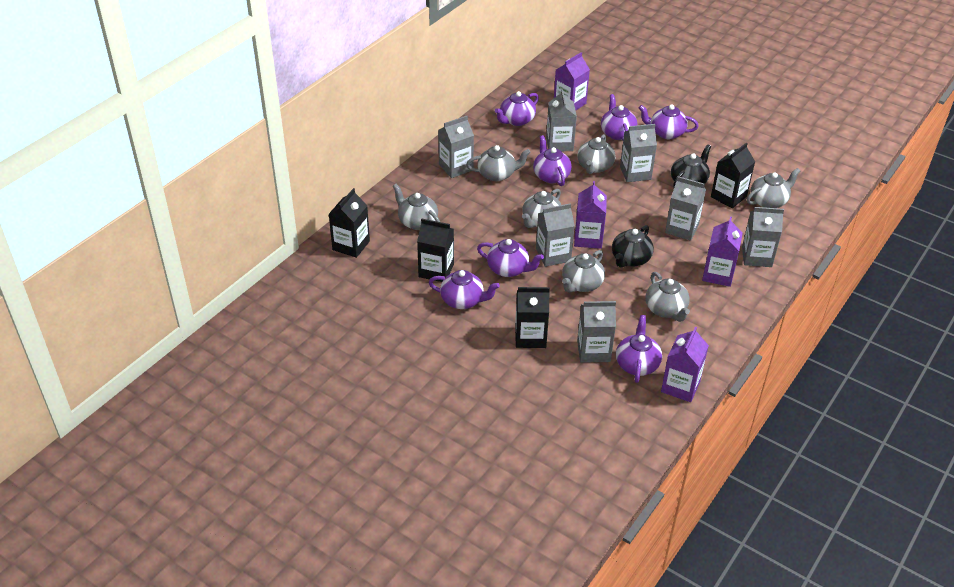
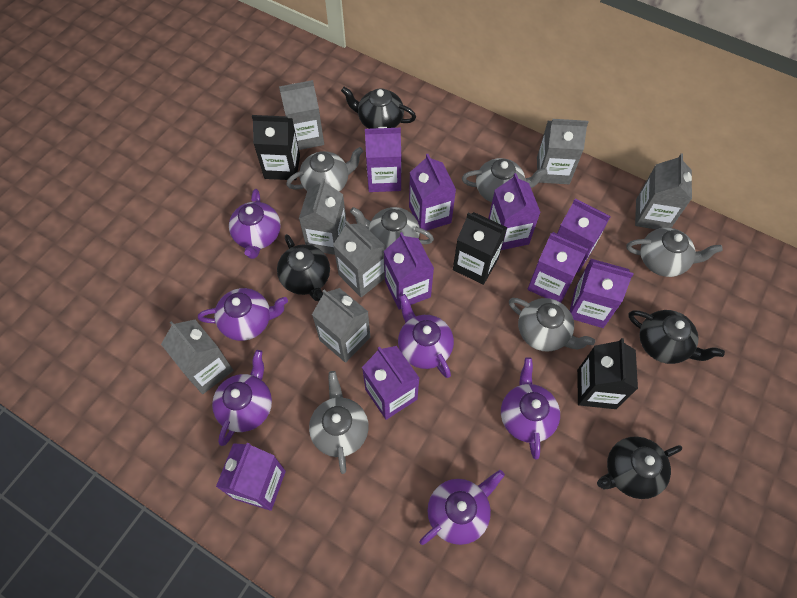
black carton: 4 -> 3
black teapot: 2 -> 4
grey teapot: 7 -> 6
purple carton: 4 -> 9
purple teapot: 7 -> 6

